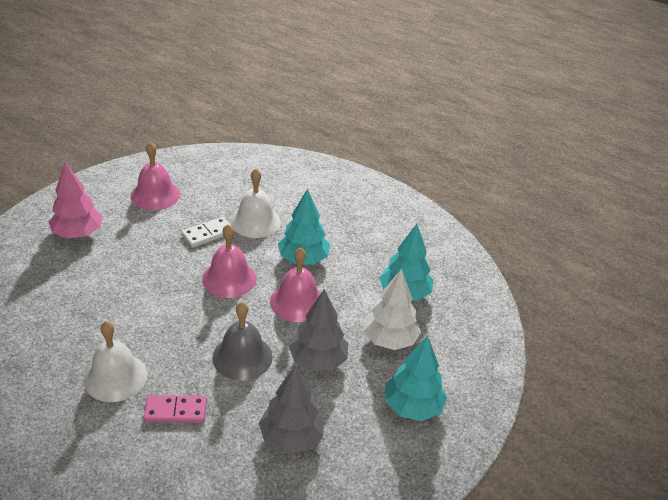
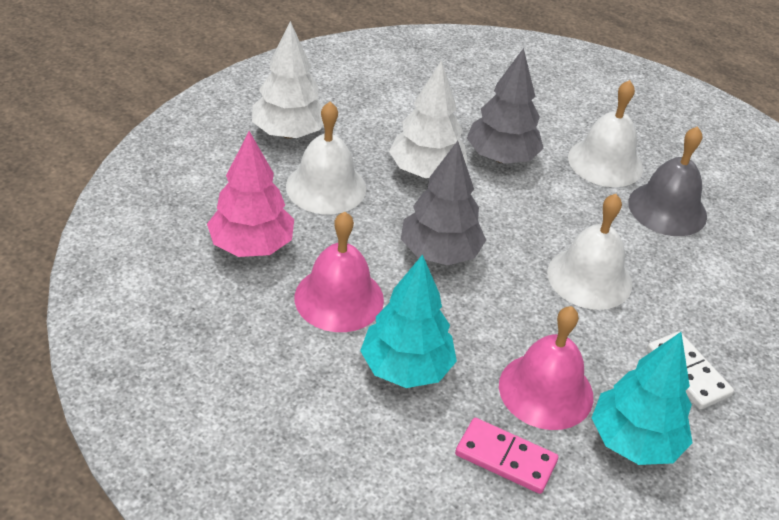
pink bell: 3 -> 2
turquoise tree: 3 -> 2
white bell: 2 -> 3
white tree: 1 -> 2

